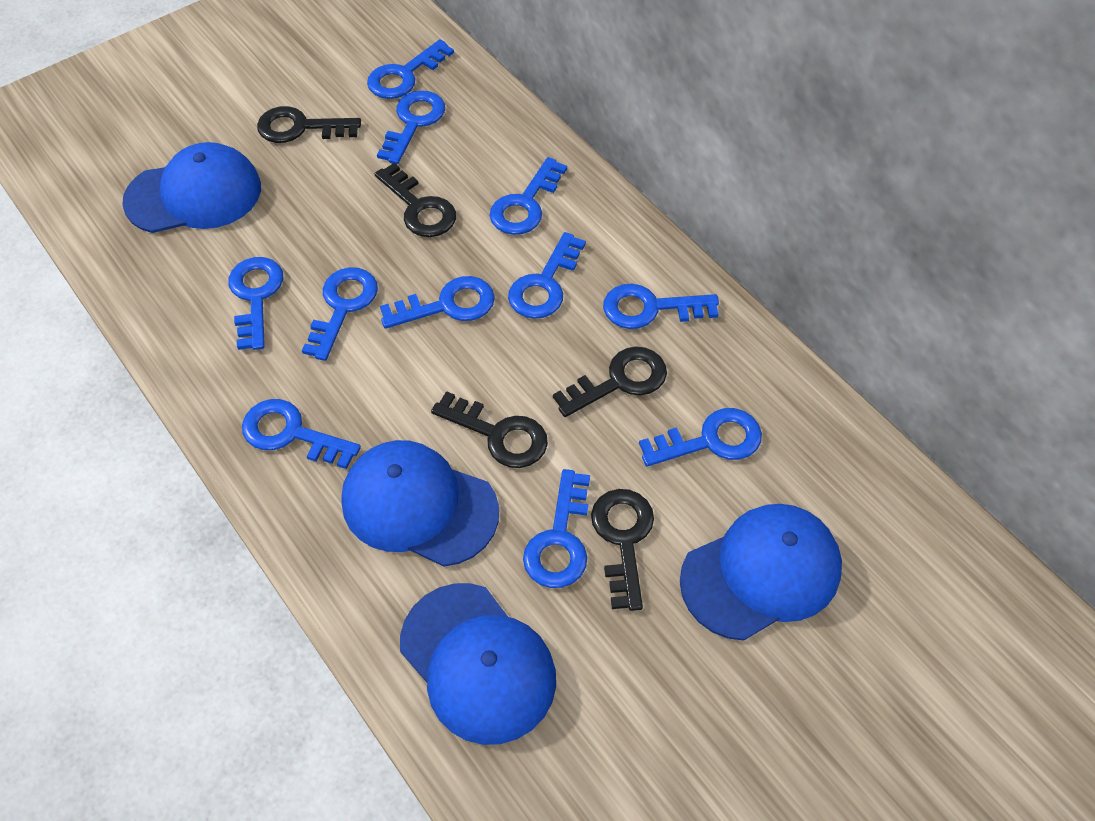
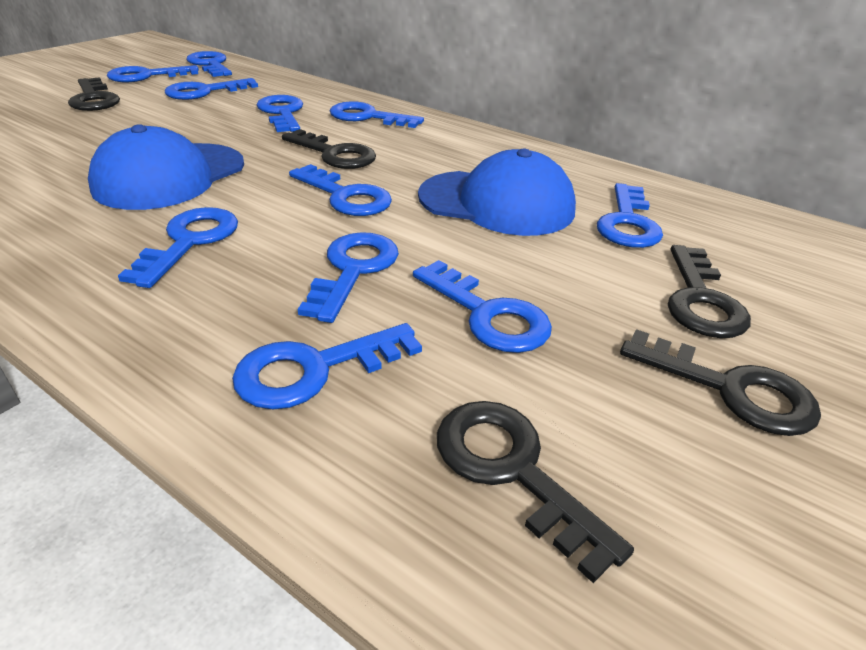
blue cap: 4 -> 2

